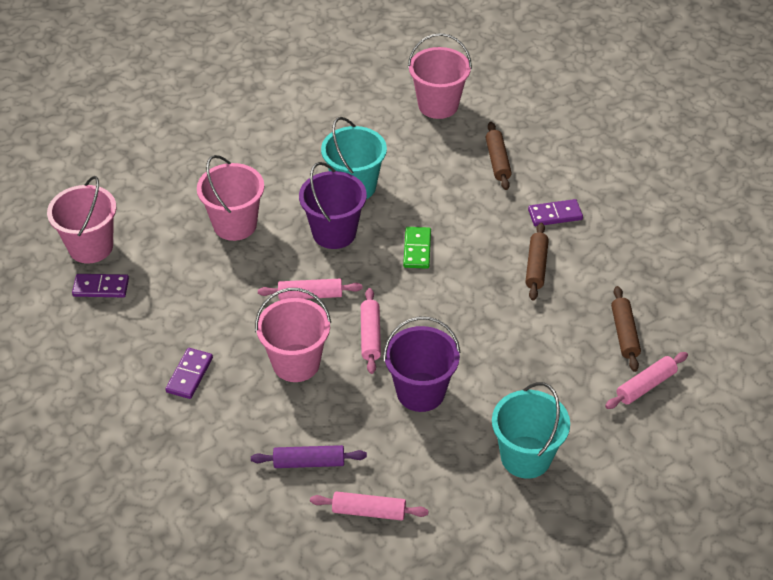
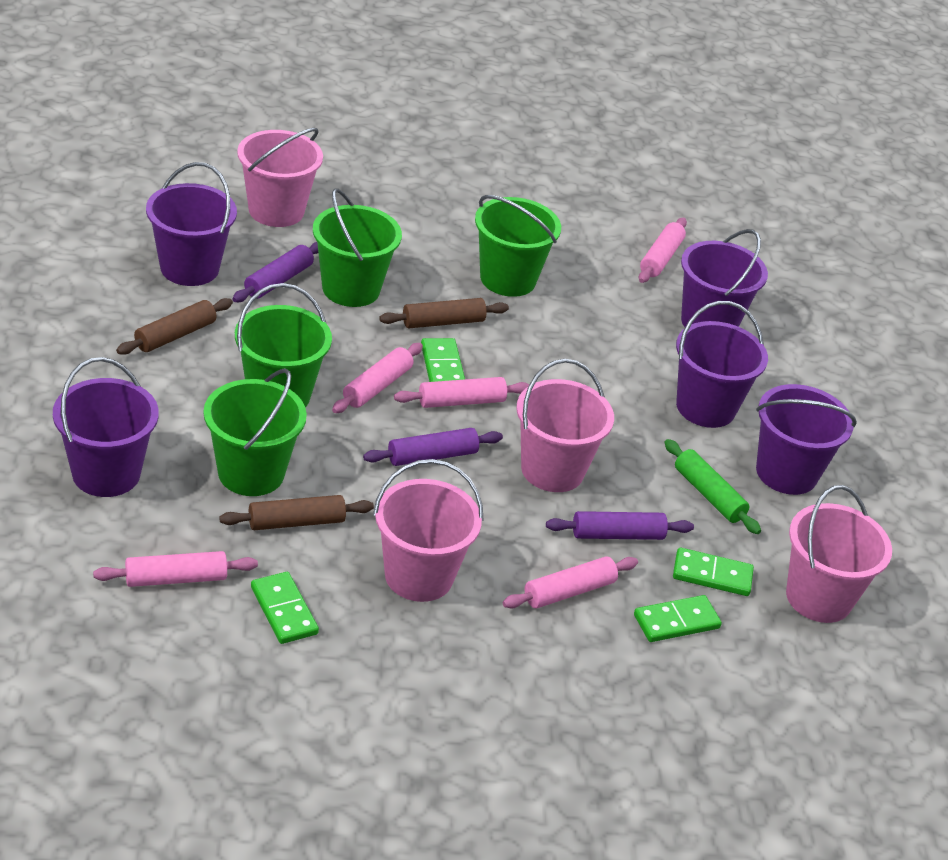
green bucket: 0 -> 4
green domino: 1 -> 4
green rolling pin: 0 -> 1
pink rolling pin: 4 -> 5
purple bucket: 2 -> 5
purple domino: 3 -> 0
purple rolling pin: 1 -> 3
turquoise bucket: 2 -> 0

